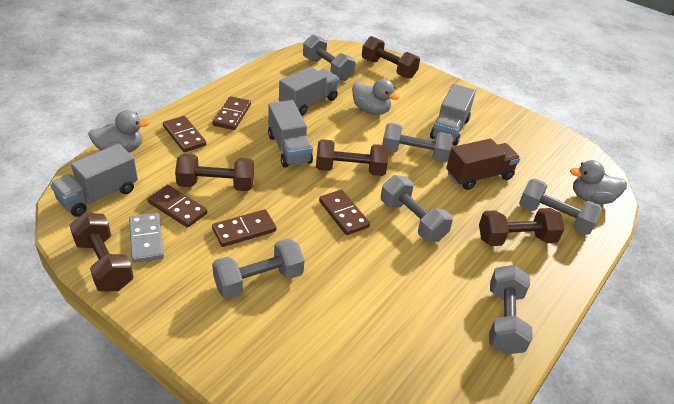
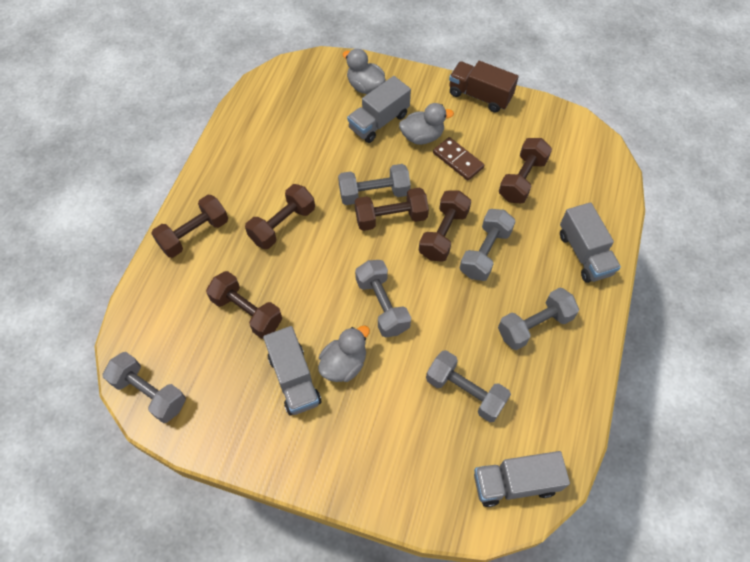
brown domino: 5 -> 1
brown dumbbell: 5 -> 6
grey domino: 1 -> 0

